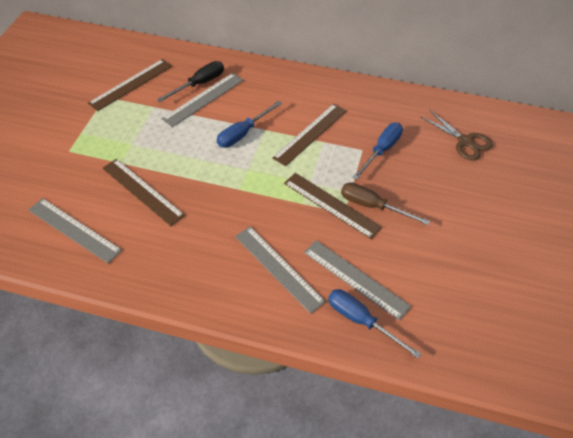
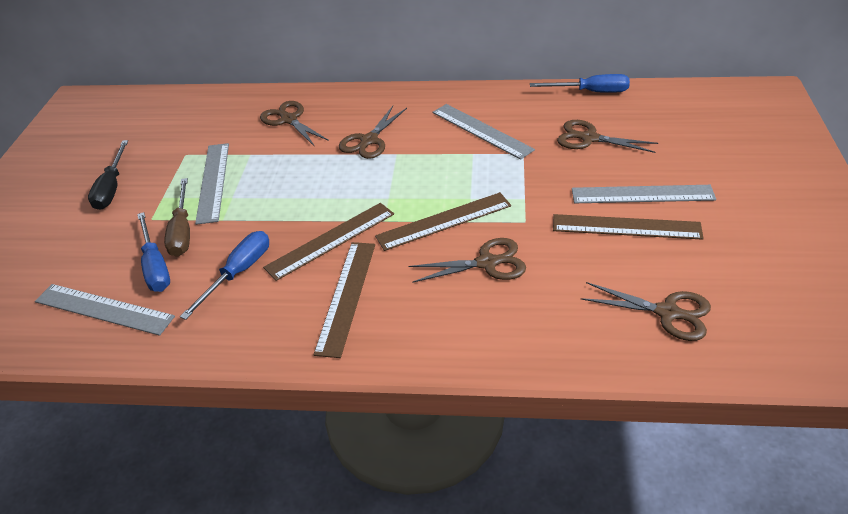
brown scissors: 1 -> 5

